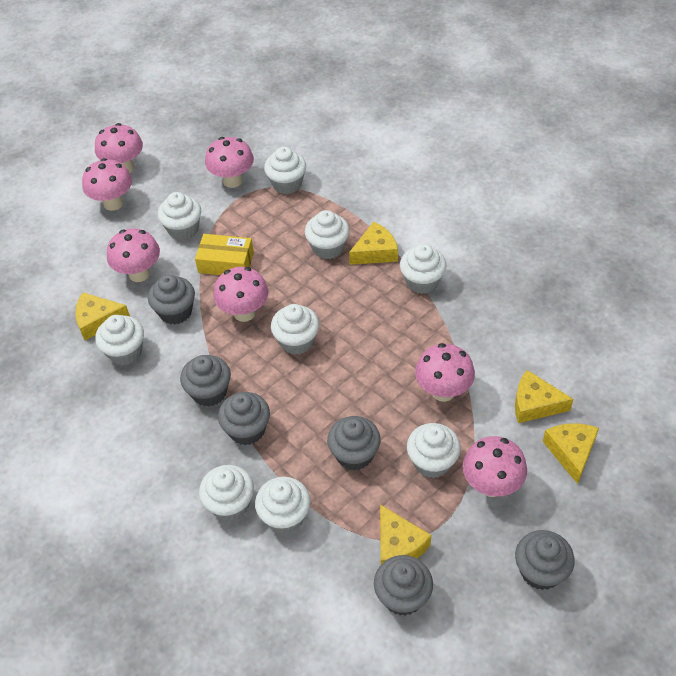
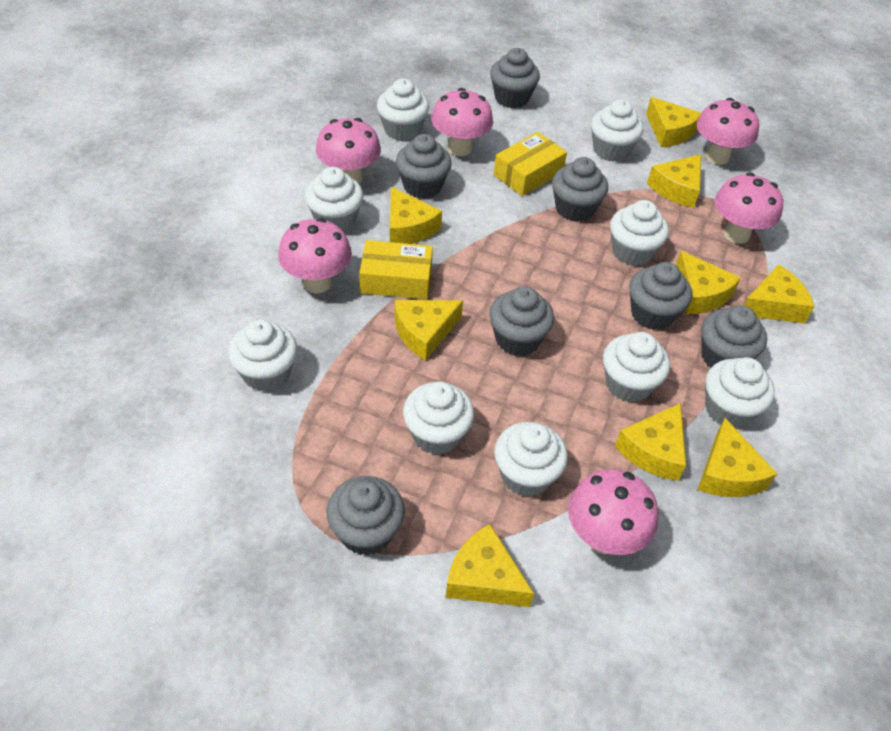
grey cupcake: 6 -> 7
pink mushroom: 7 -> 6
yellow box: 1 -> 2
yellow cheese: 5 -> 9

